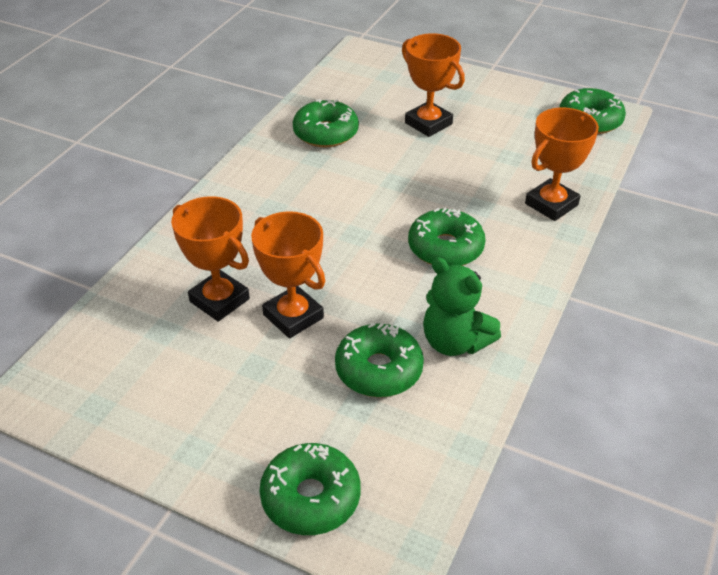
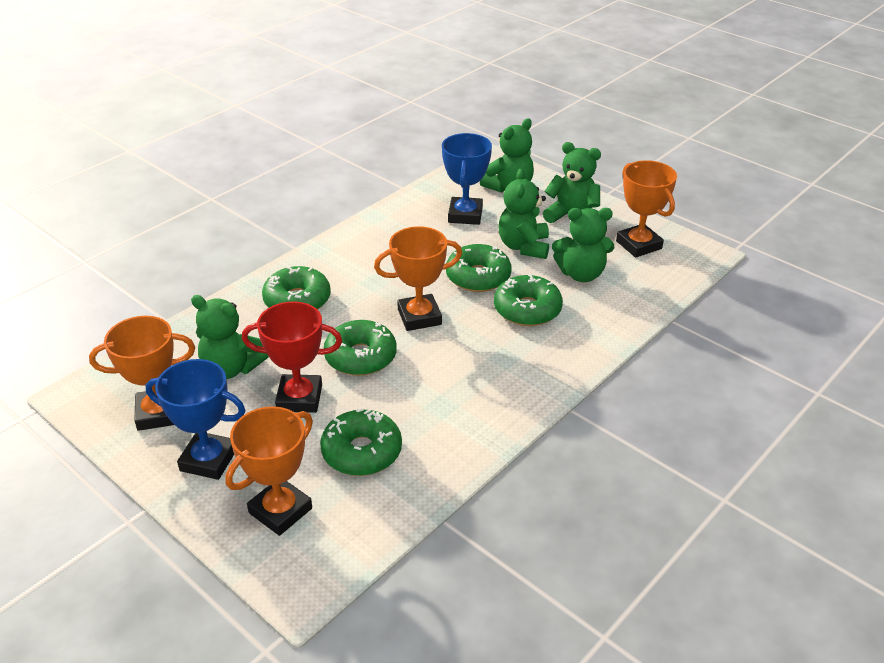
blue trophy: 0 -> 2
green teddy bear: 1 -> 5
red trophy: 0 -> 1

